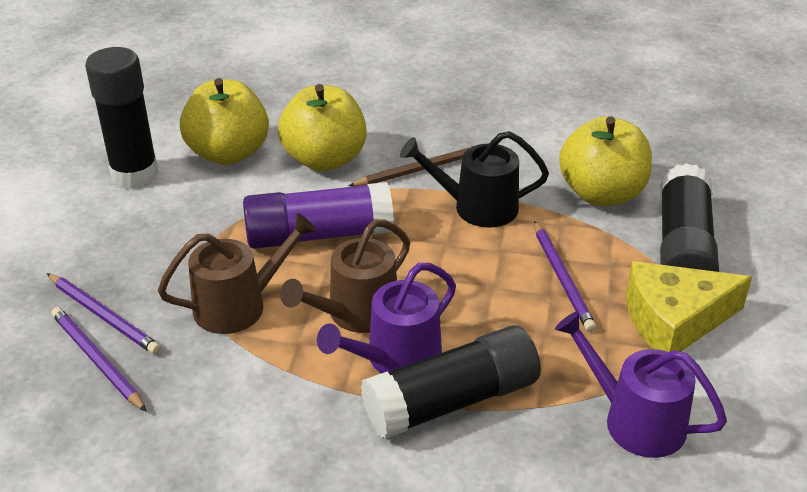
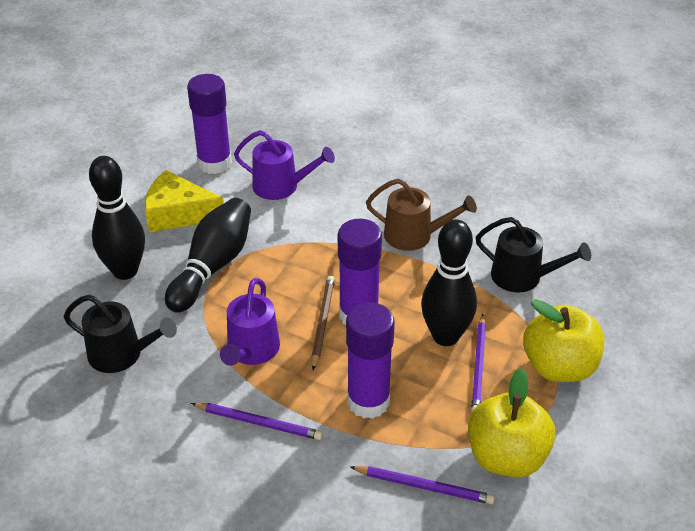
black bowling pin: 0 -> 3
black glue stick: 3 -> 0
black watering can: 1 -> 2
brown watering can: 2 -> 1
purple glue stick: 1 -> 3
yellow apple: 3 -> 2

